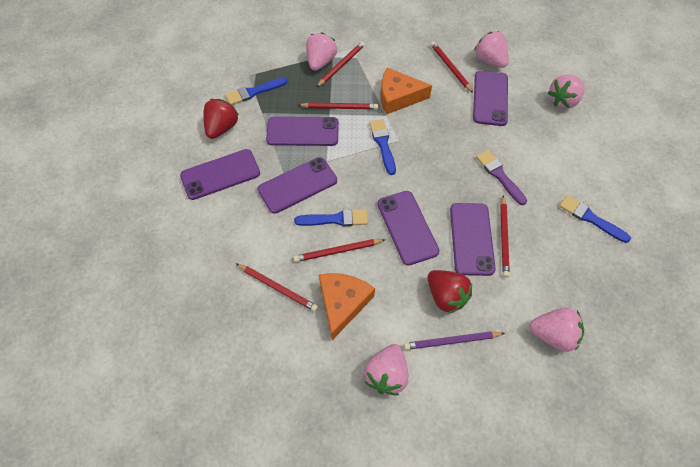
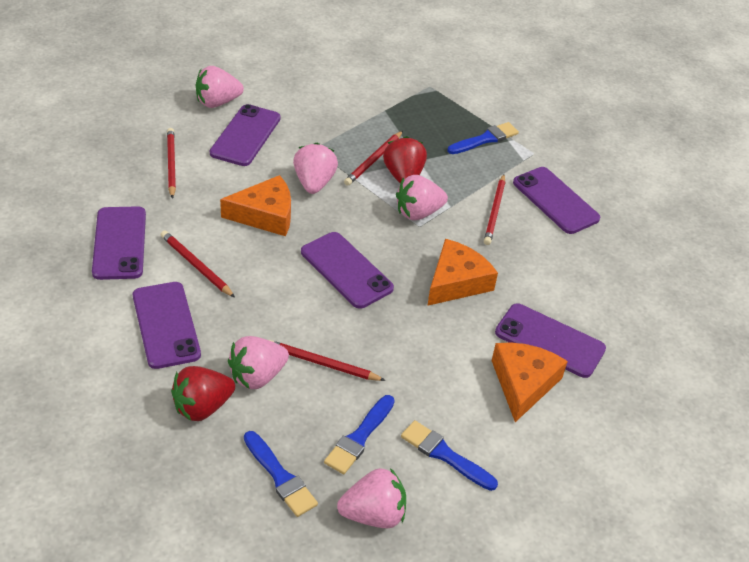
orange cheese: 2 -> 3
purple brush: 1 -> 0
purple pencil: 1 -> 0
red pencil: 6 -> 5

